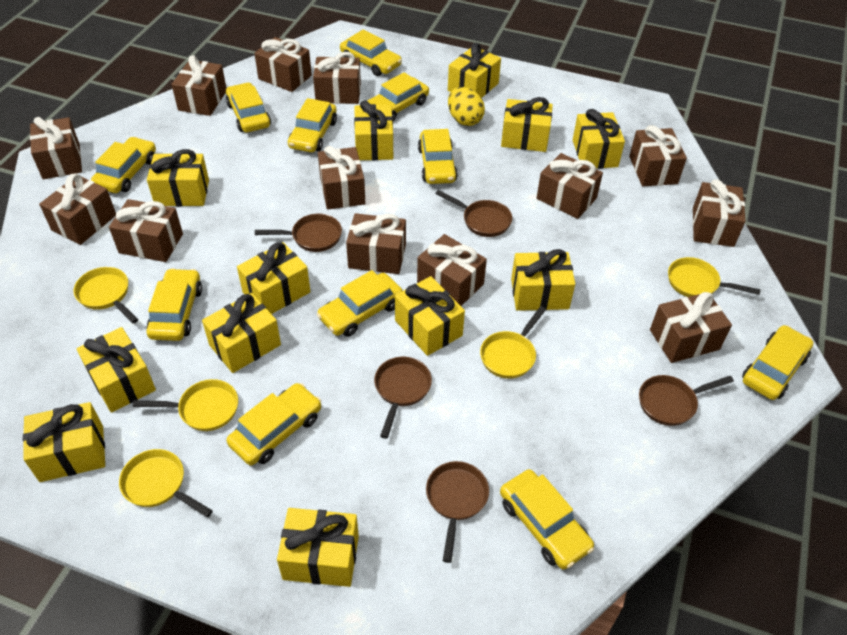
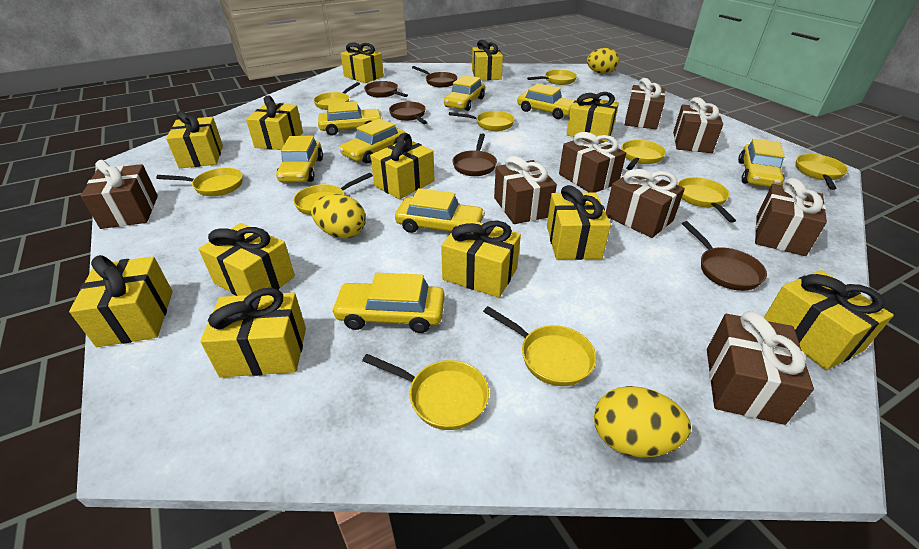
brown gift: 13 -> 8
yellow car: 11 -> 8
yellow egg: 1 -> 3
yellow pan: 5 -> 10

